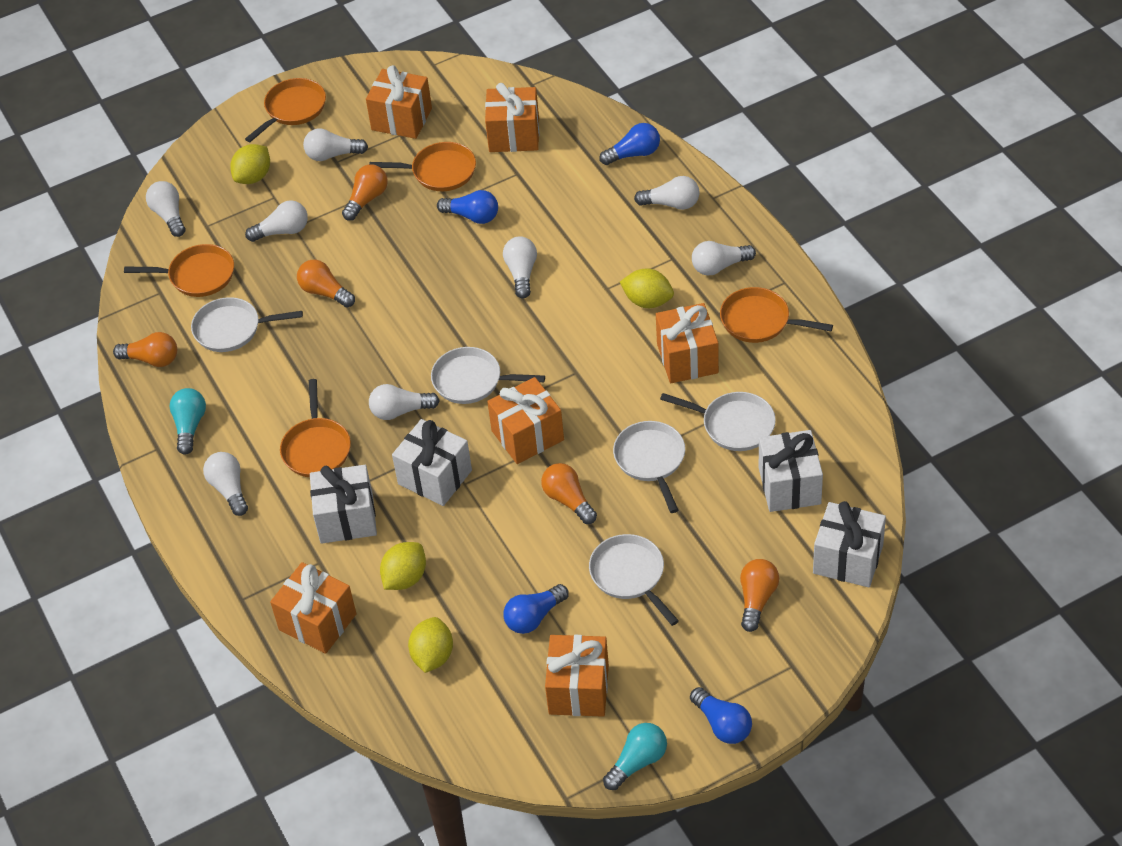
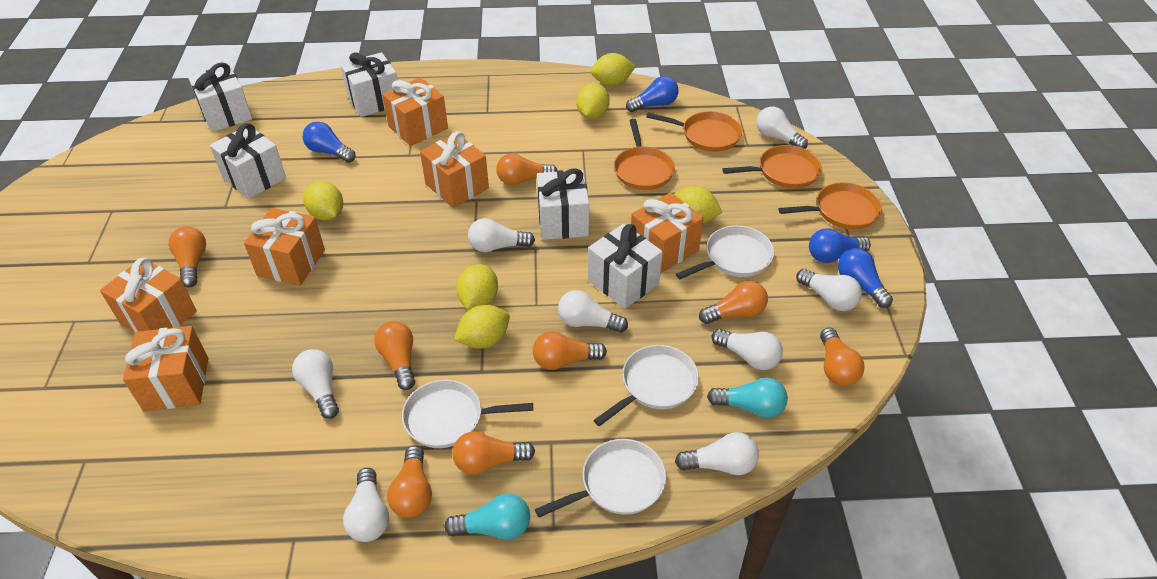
orange light bulb: 5 -> 8
orange pan: 5 -> 4
white gift: 4 -> 5
white pan: 5 -> 4
yellow lemon: 4 -> 6

